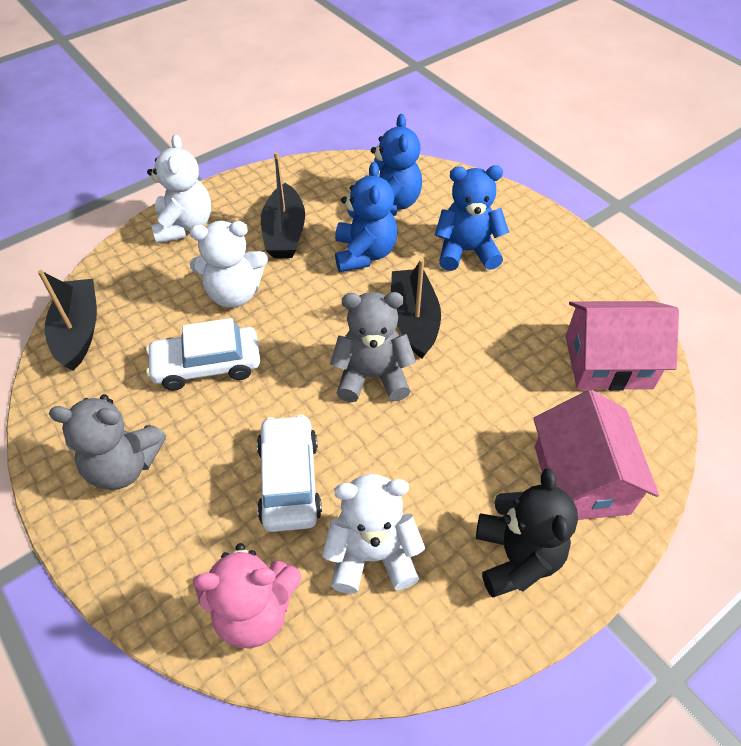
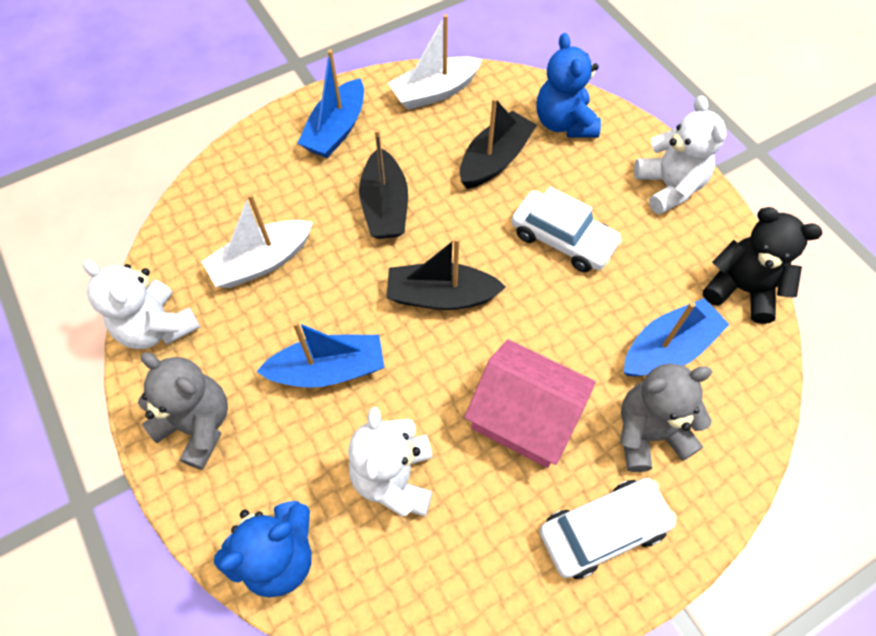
blue boat: 0 -> 3
blue teddy bear: 3 -> 2
pink house: 2 -> 1
pink teddy bear: 1 -> 0
white boat: 0 -> 2

